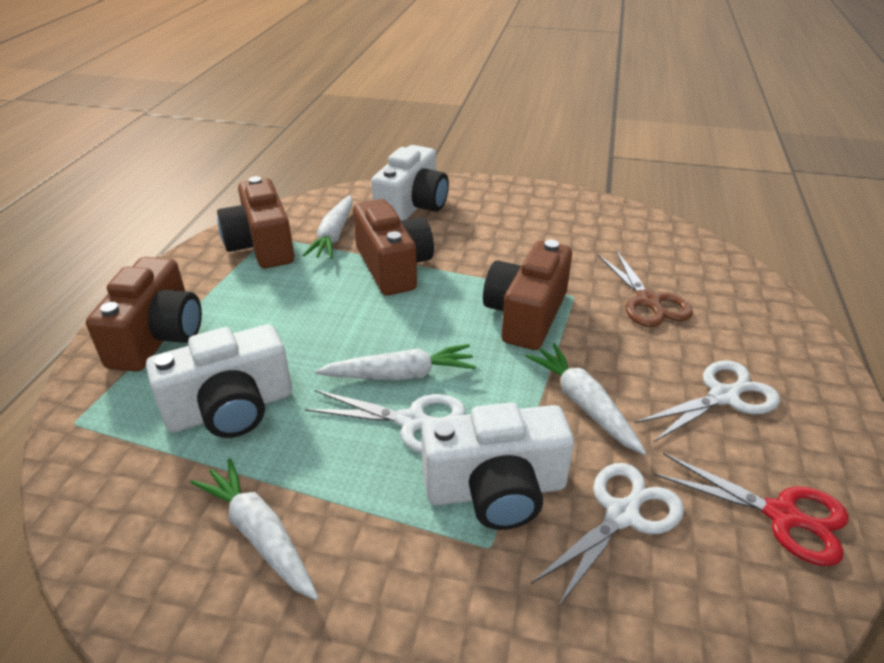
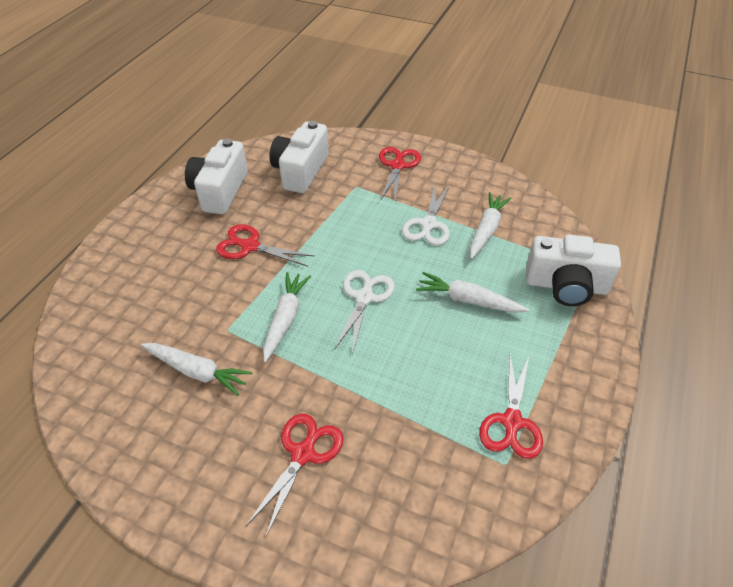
brown camera: 4 -> 0
brown scissors: 1 -> 0
red scissors: 1 -> 4
white scissors: 3 -> 2

